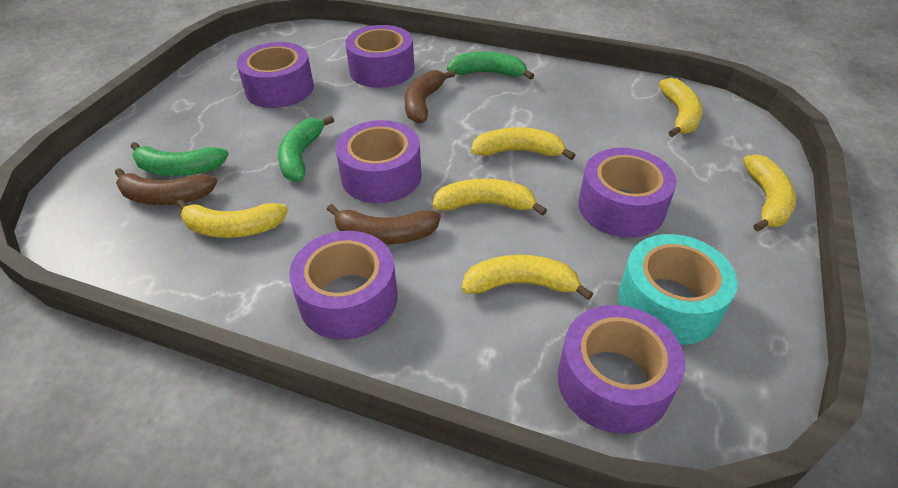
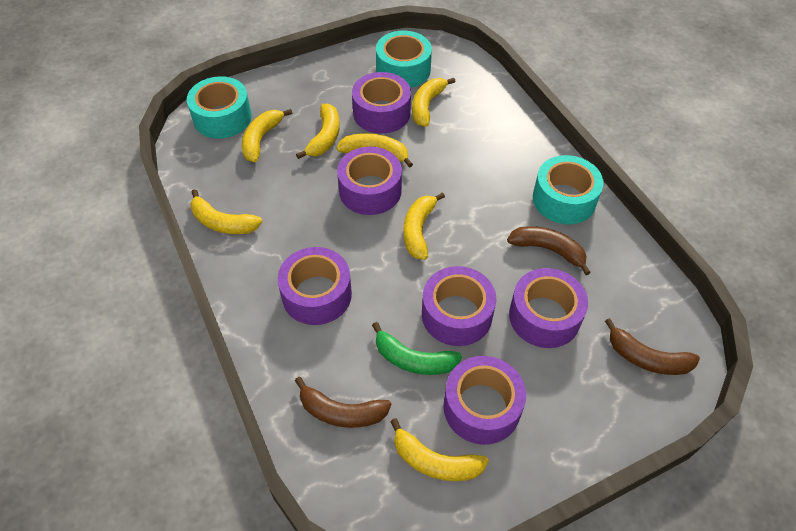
green banana: 3 -> 1
turquoise tape: 1 -> 3
yellow banana: 6 -> 7

